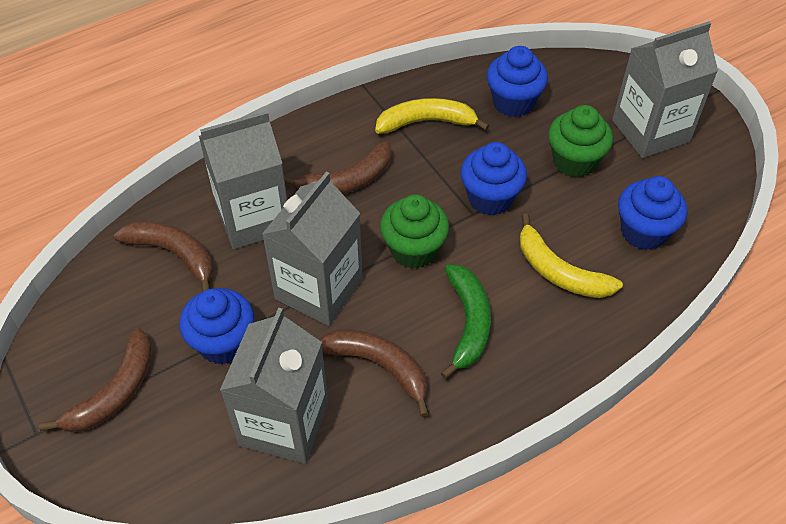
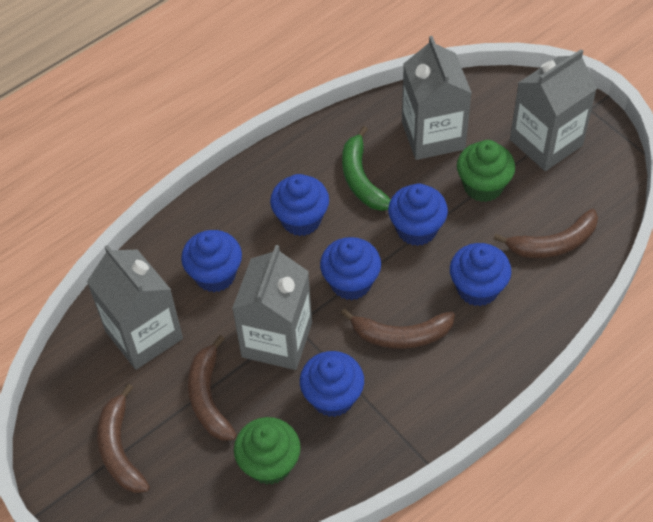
blue cupcake: 4 -> 6
yellow banana: 2 -> 0

